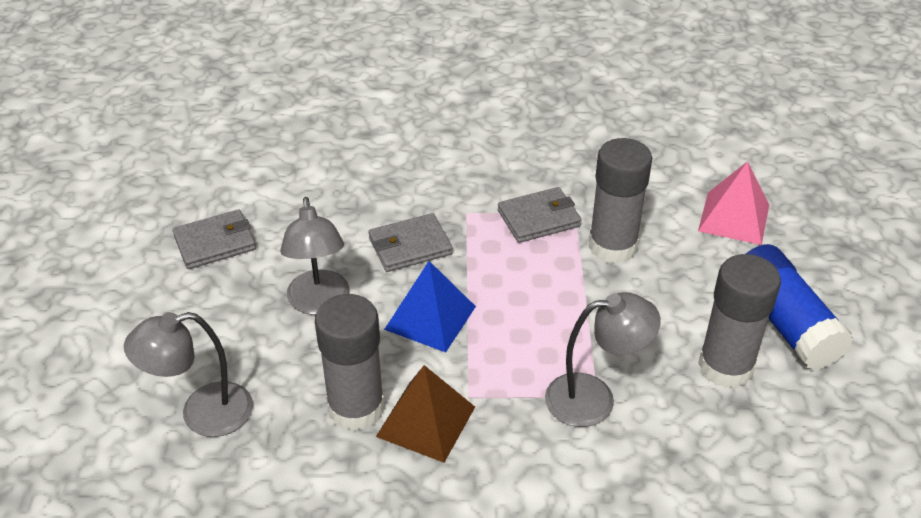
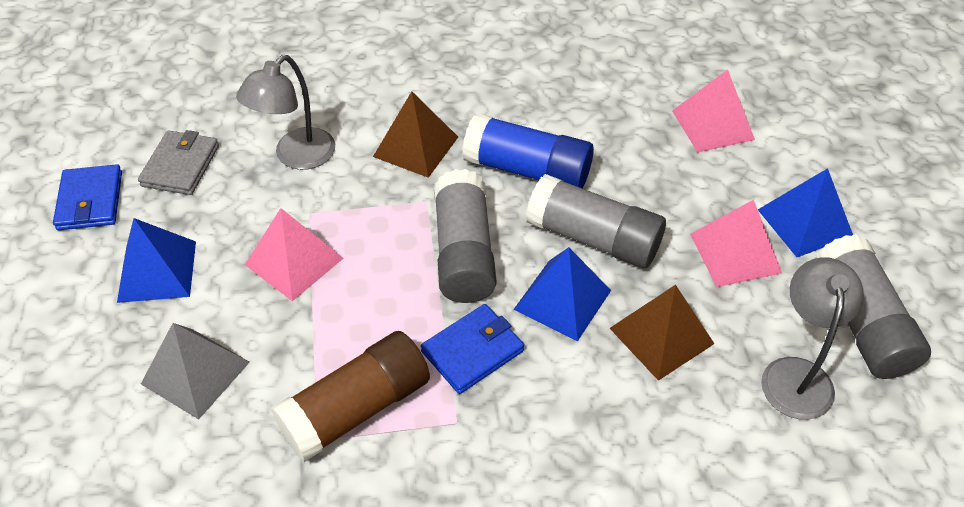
blue pyramid: 1 -> 3
blue wallet: 0 -> 2
brown glue stick: 0 -> 1
brown pyramid: 1 -> 2
grey lamp: 3 -> 2
grey pyramid: 0 -> 1
grey wallet: 3 -> 1
pink pyramid: 1 -> 3

